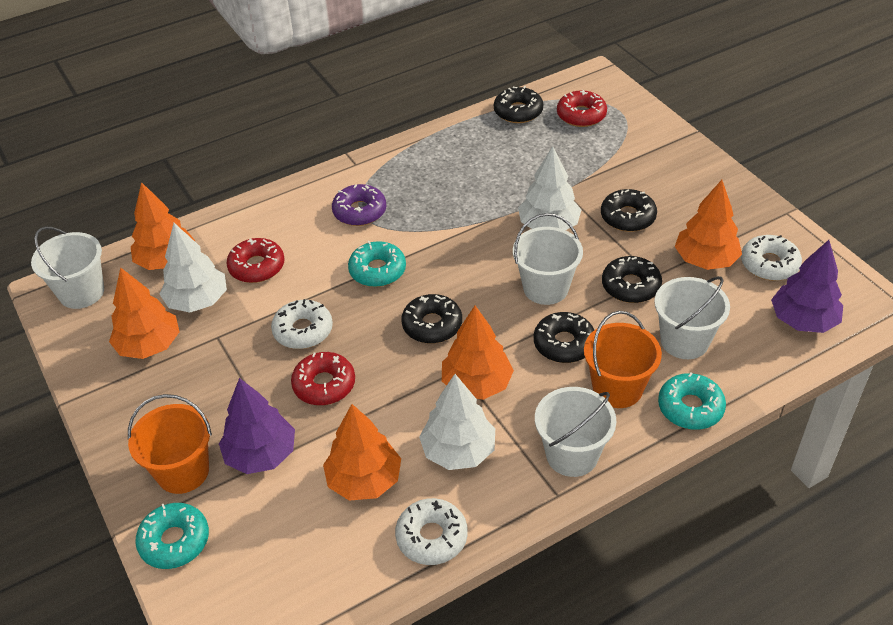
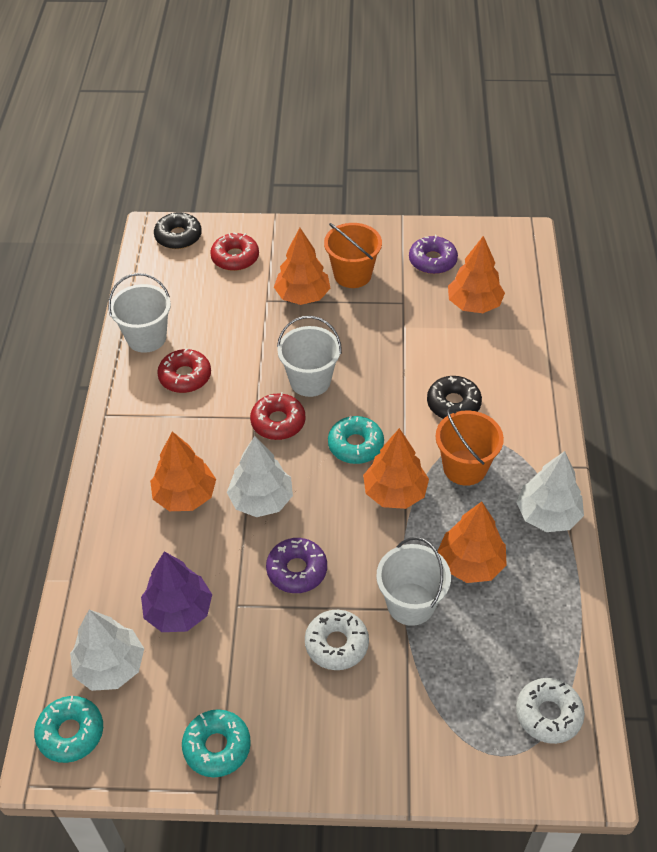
black donut: 5 -> 2
purple donut: 1 -> 2
purple tree: 2 -> 1
white bucket: 4 -> 3
white donut: 3 -> 2

